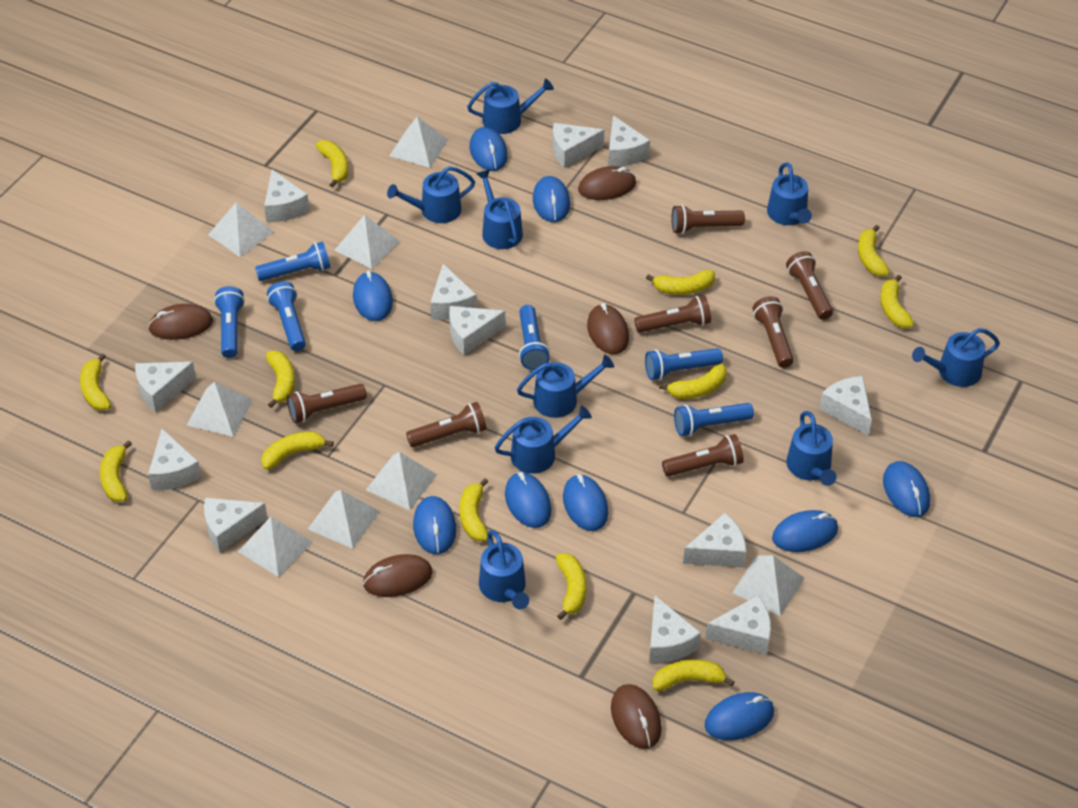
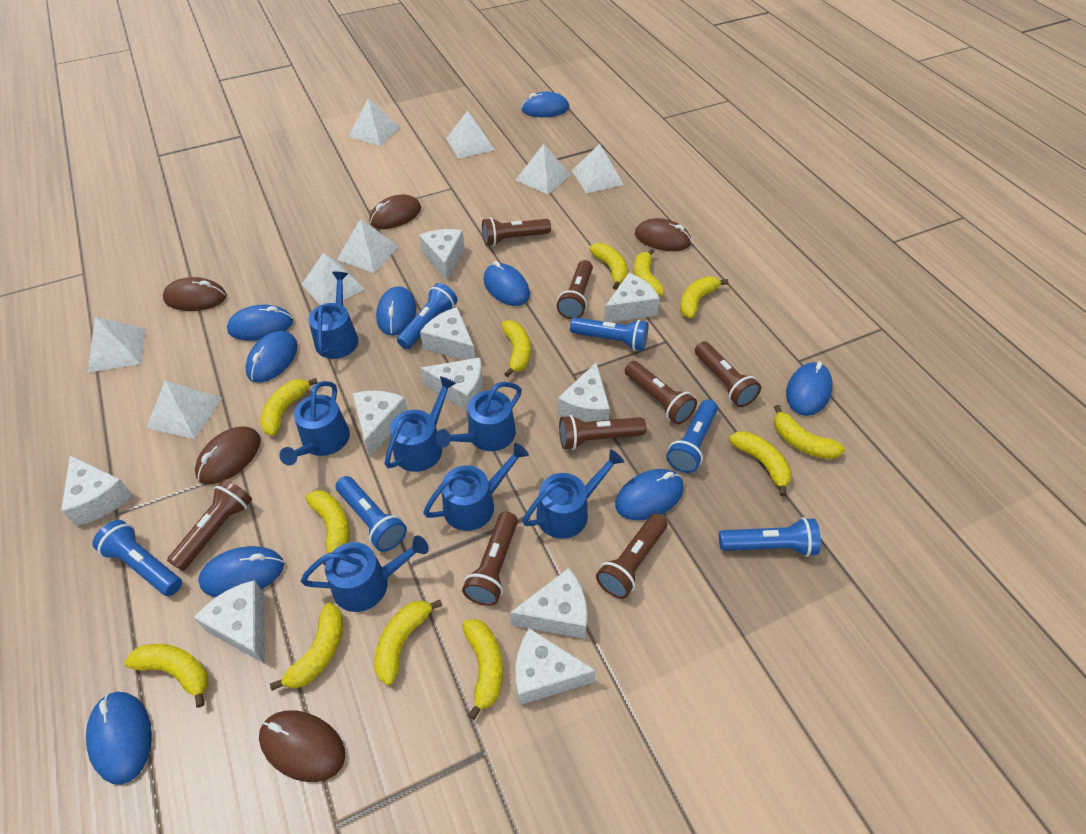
blue watering can: 9 -> 7
brown flashlight: 7 -> 8
white cheese: 12 -> 10

